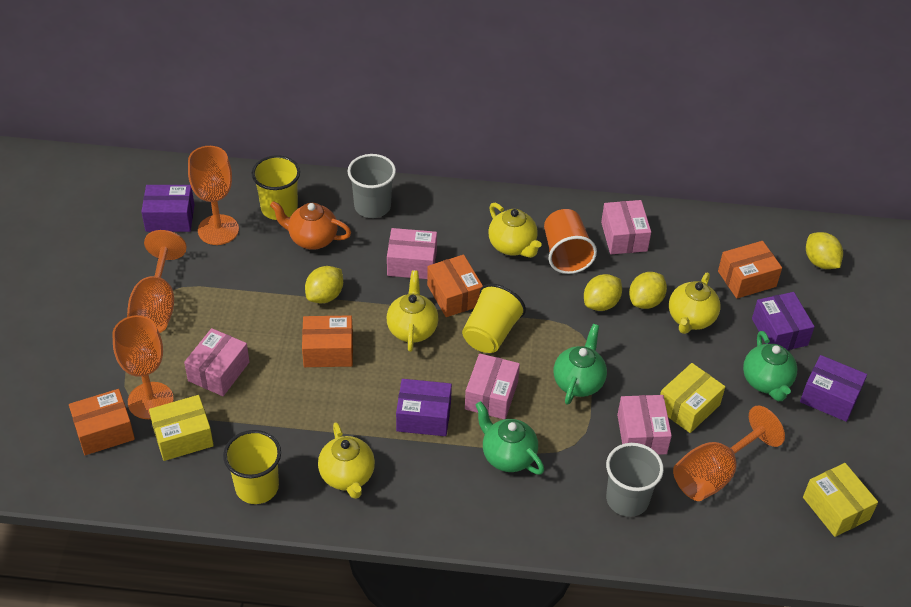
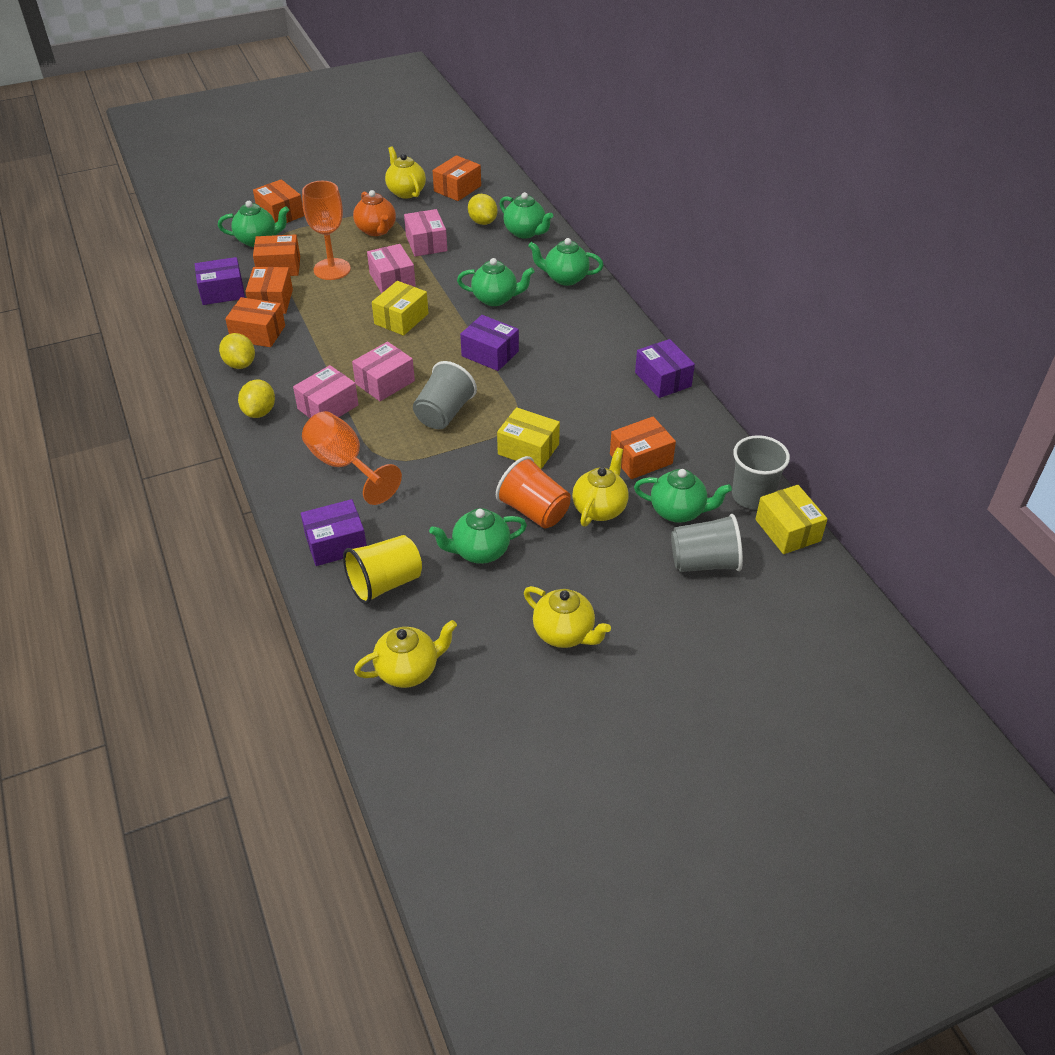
green teapot: 3 -> 6
grey cup: 2 -> 3
orange box: 4 -> 6
orange goblet: 4 -> 2
pink box: 5 -> 4
yellow cup: 3 -> 1
yellow lemon: 4 -> 3

